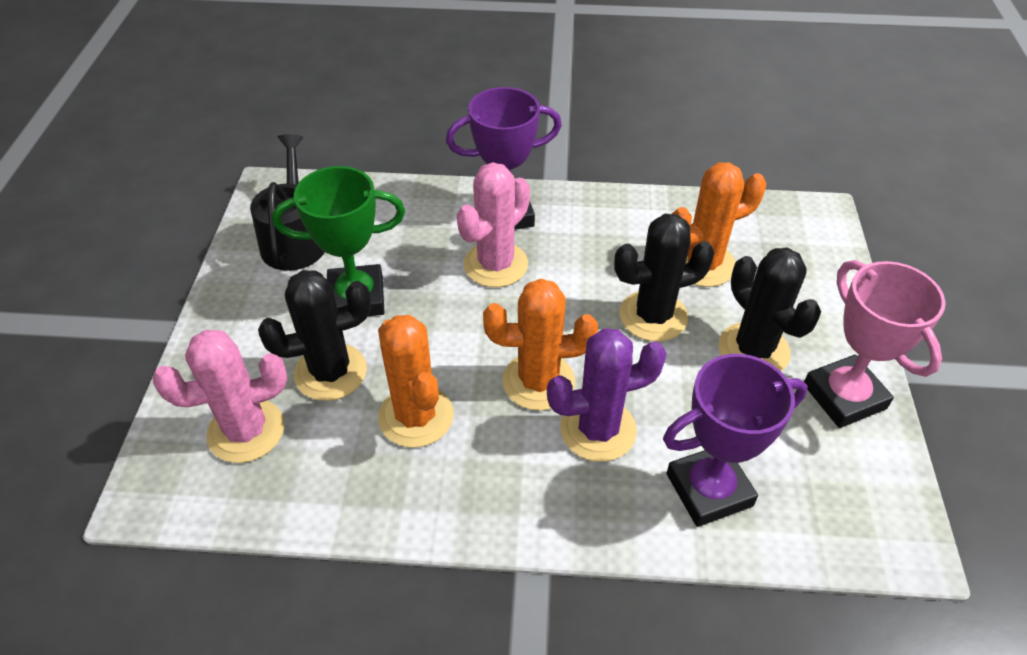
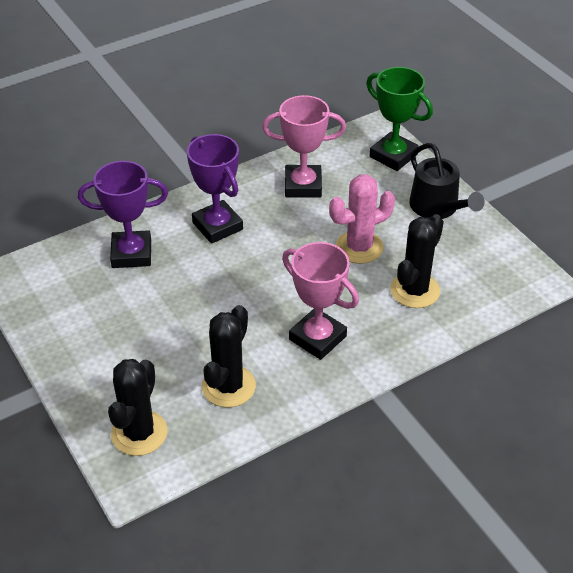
orange cactus: 3 -> 0
pink cactus: 2 -> 1
pink trophy: 1 -> 2
purple cactus: 1 -> 0

